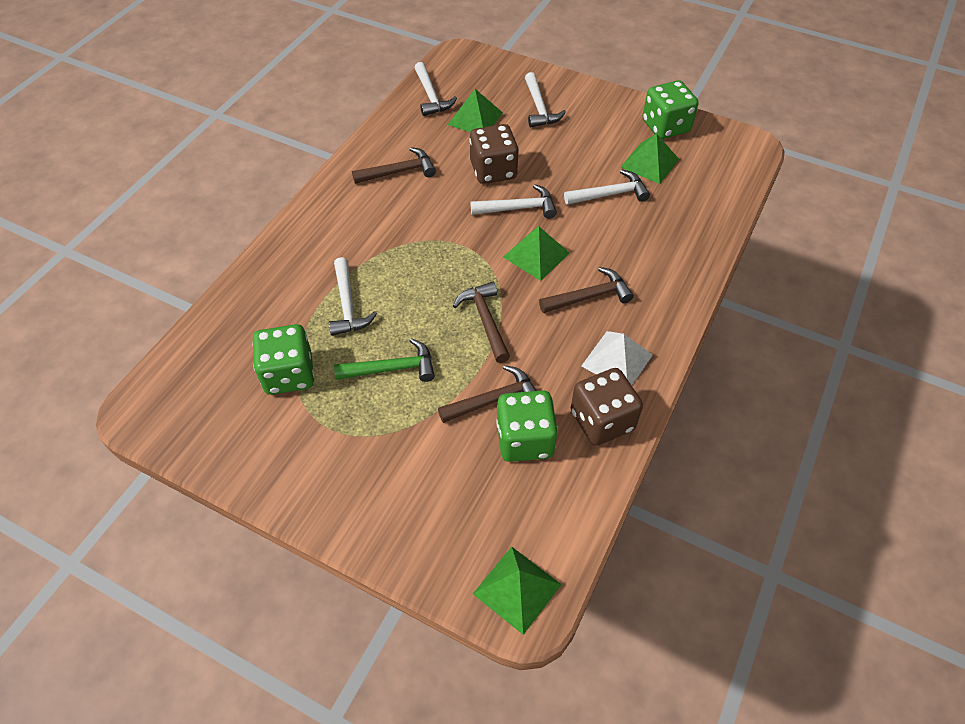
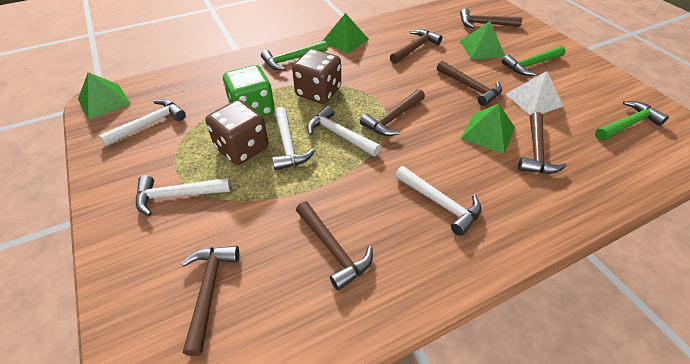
brown hammer: 4 -> 7
green dice: 3 -> 1
green hammer: 1 -> 3

